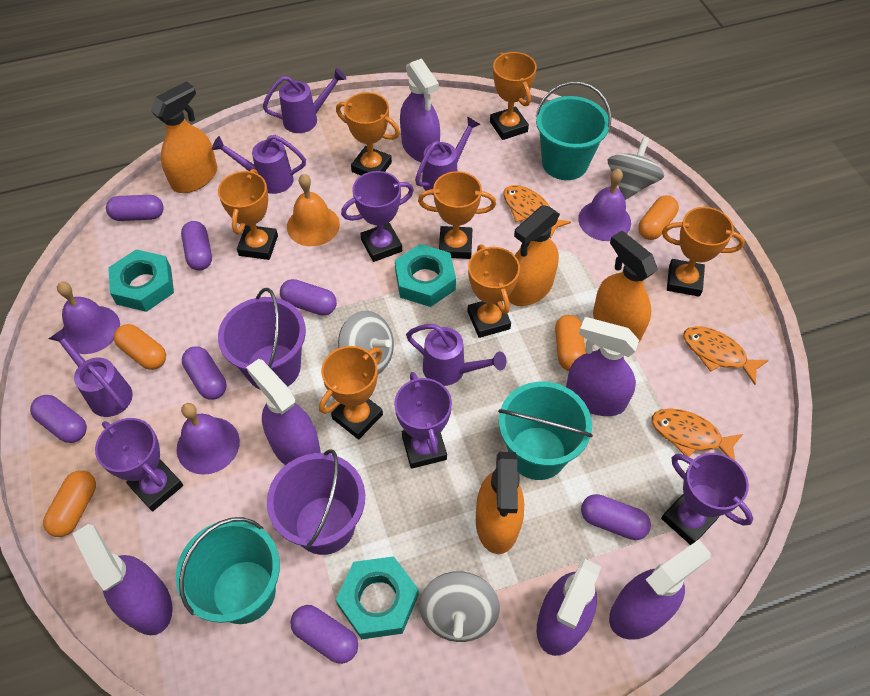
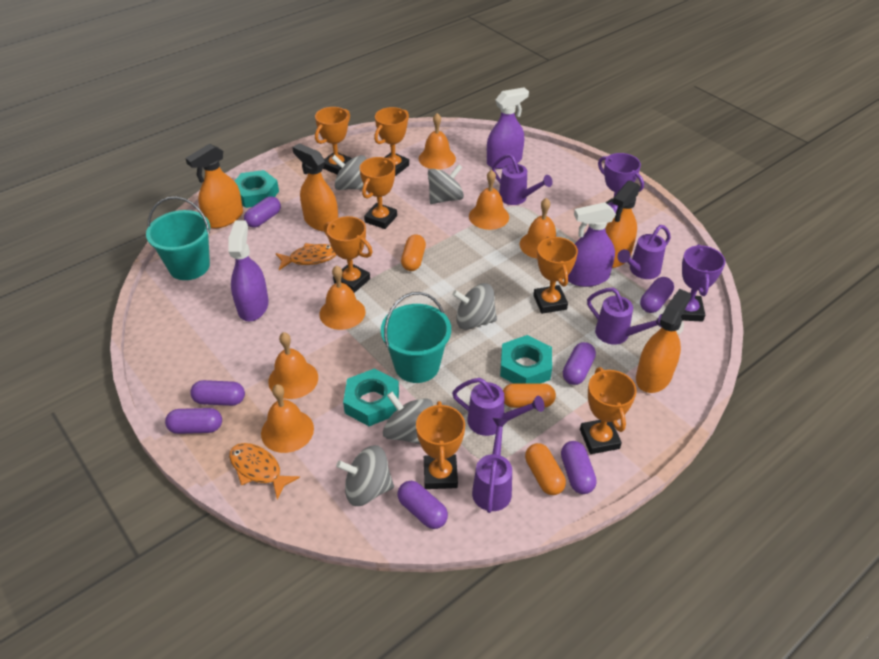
grey spinning top: 3 -> 5
orange bell: 1 -> 6
orange capsule: 4 -> 3
orange fish: 3 -> 2
purple bell: 3 -> 0
purple bucket: 2 -> 0
purple spray bottle: 6 -> 3
purple trophy: 4 -> 2
turquoise bucket: 3 -> 2

